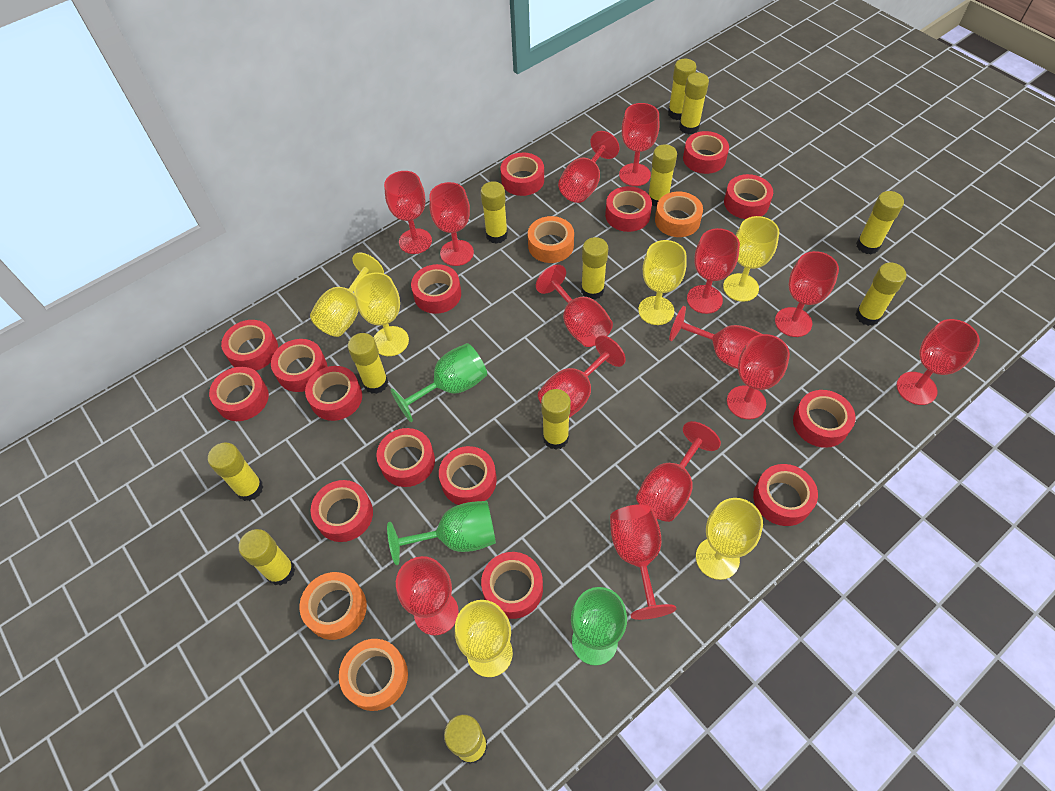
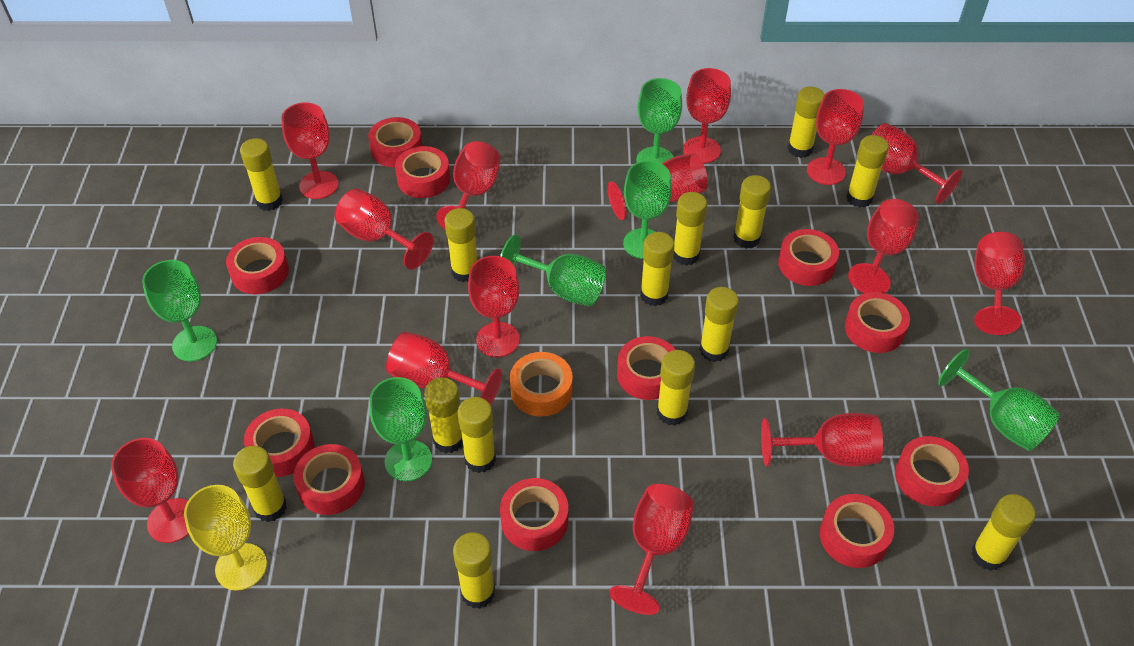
green goblet: 3 -> 6
orange tape: 4 -> 1
red tape: 15 -> 11
yellow glue stick: 12 -> 14
yellow goblet: 6 -> 1

